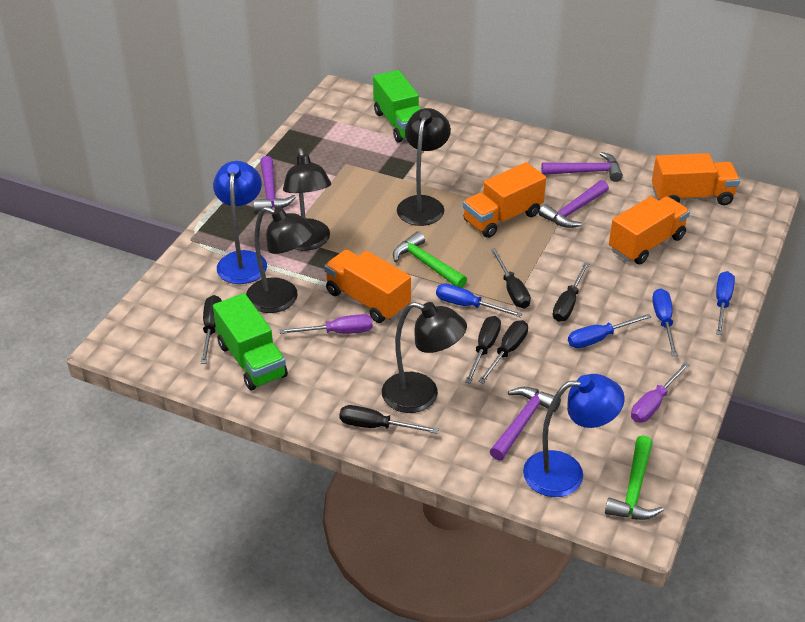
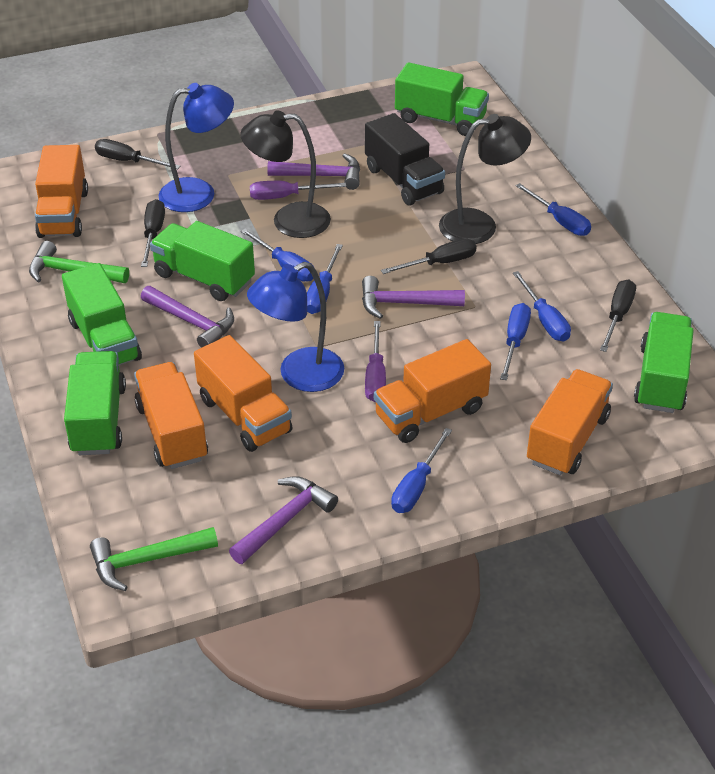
black lamp: 4 -> 2
black screwdriver: 6 -> 4
black truck: 0 -> 1
blue screwdriver: 4 -> 6
green truck: 2 -> 5
orange truck: 4 -> 5

